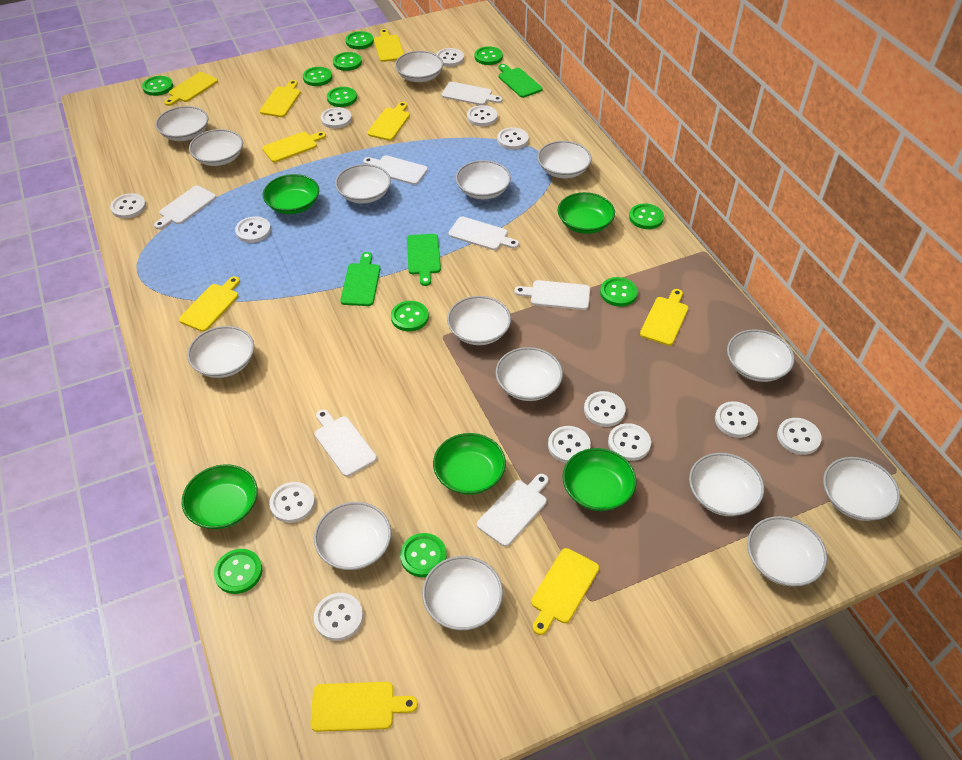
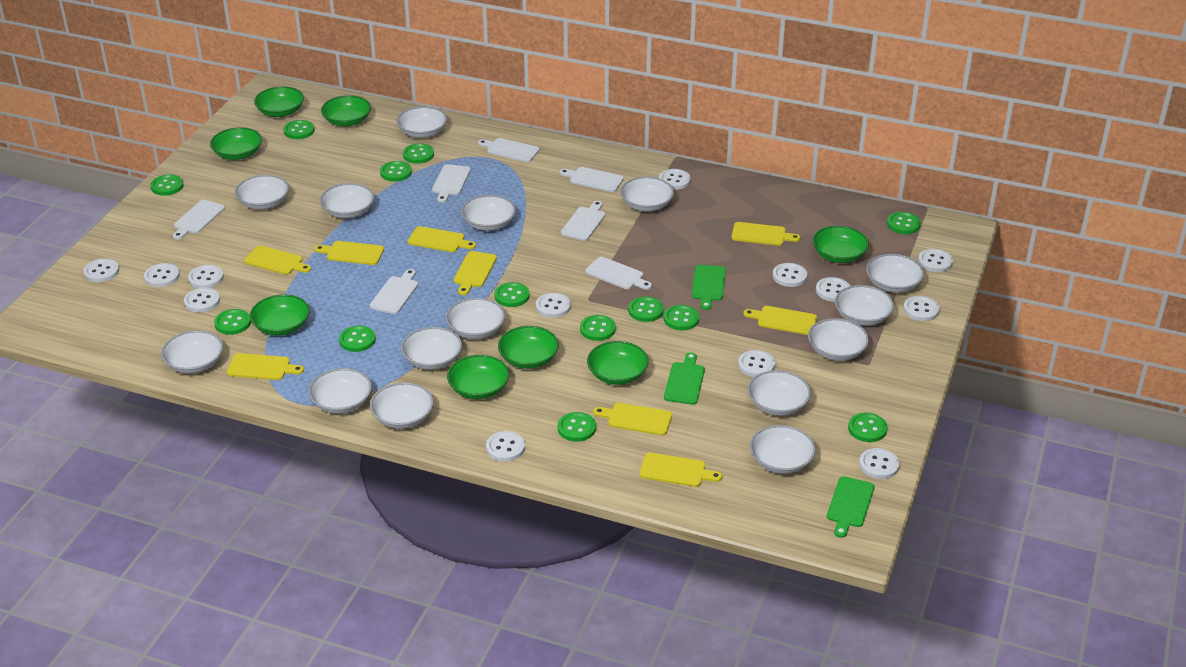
green bowl: 5 -> 8
green button: 11 -> 13

